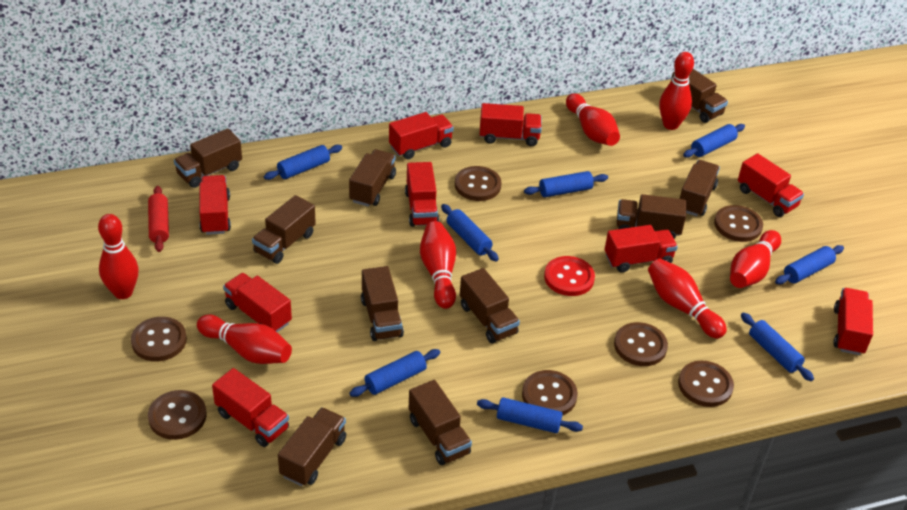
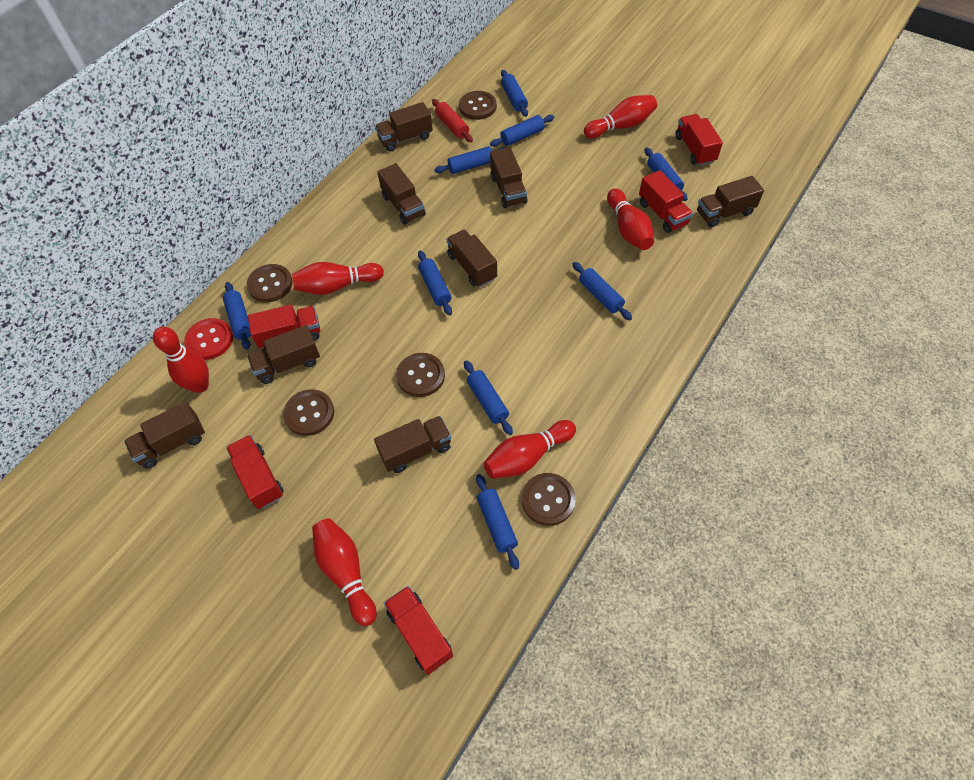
blue rolling pin: 8 -> 9
brown button: 7 -> 5
brown truck: 10 -> 8
red bowling pin: 7 -> 6
red truck: 9 -> 5

